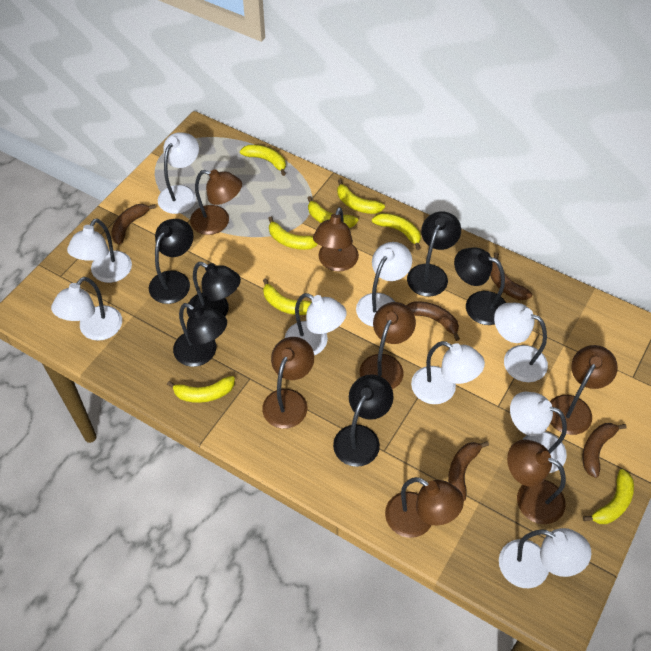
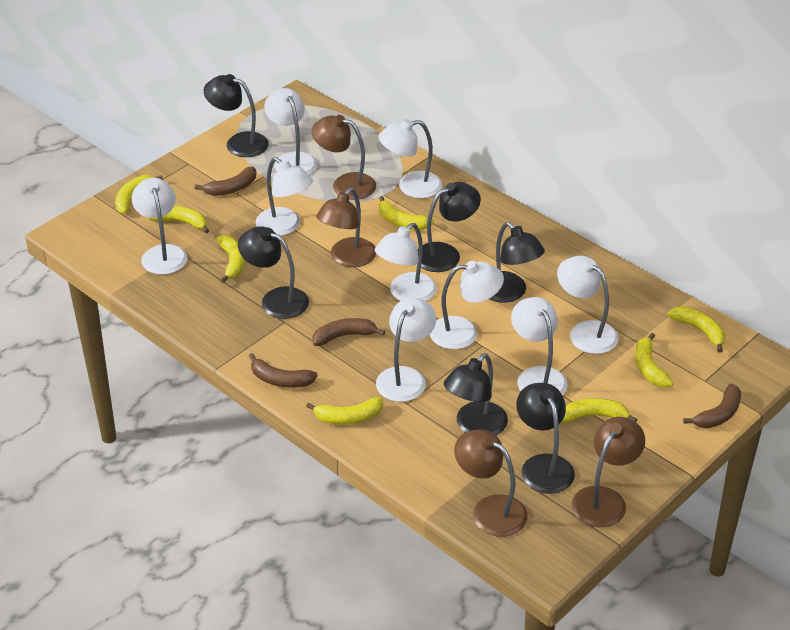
brown banana: 5 -> 4
brown lamp: 7 -> 4

